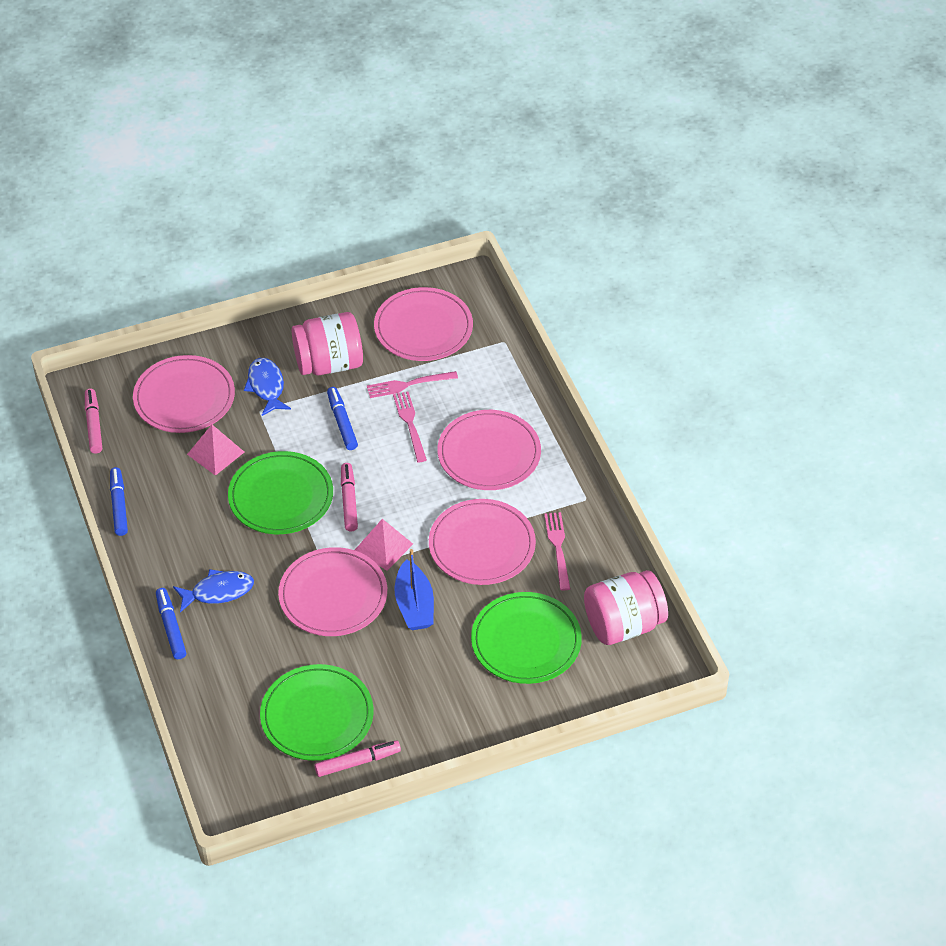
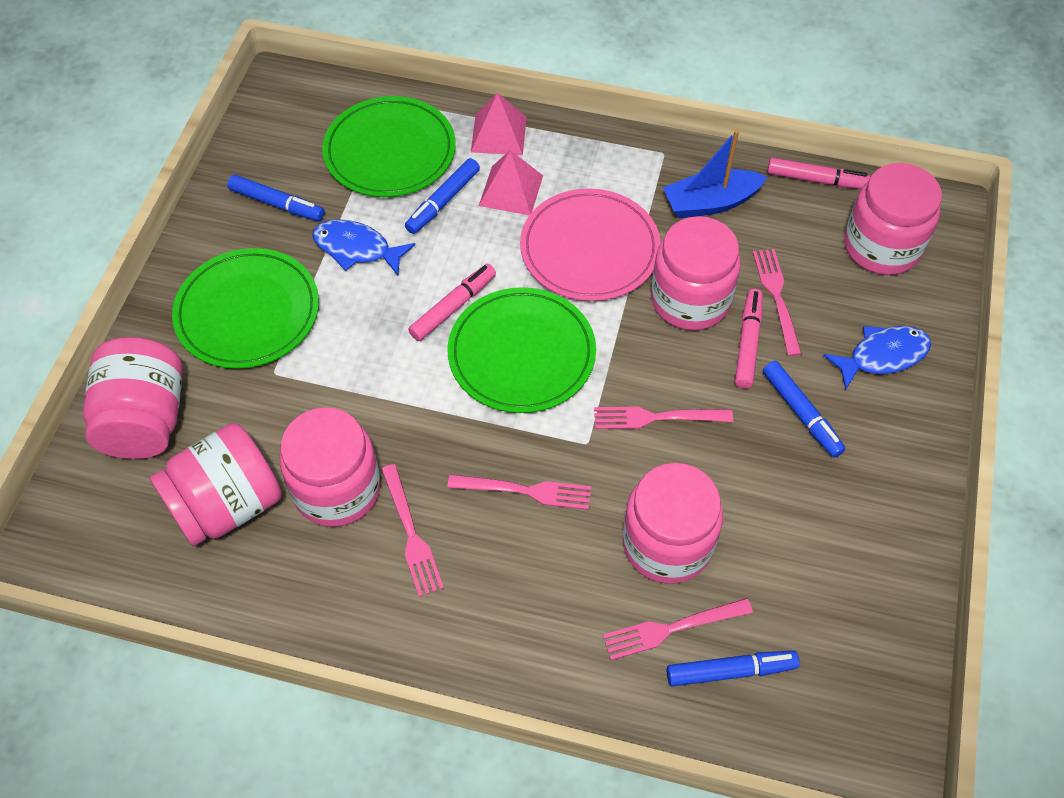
blue marker: 3 -> 4
pink fork: 3 -> 5
pink jar: 2 -> 6
pink plate: 5 -> 1

